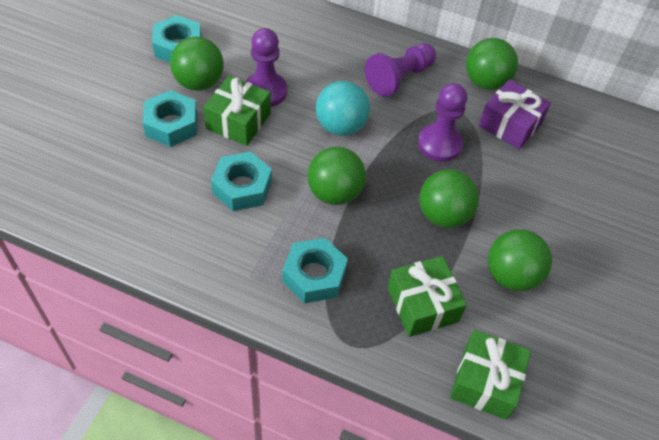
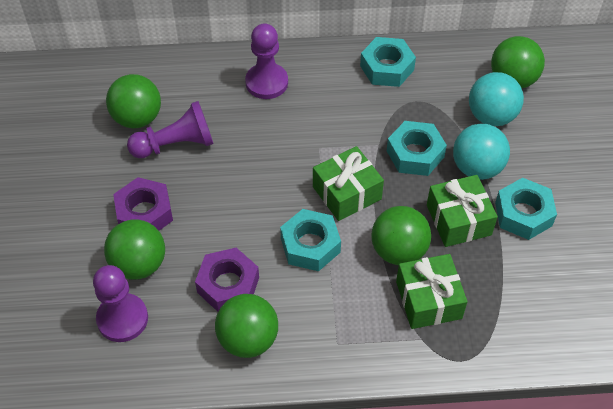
purple gift: 1 -> 0
purple nut: 0 -> 2
turquoise ball: 1 -> 2

